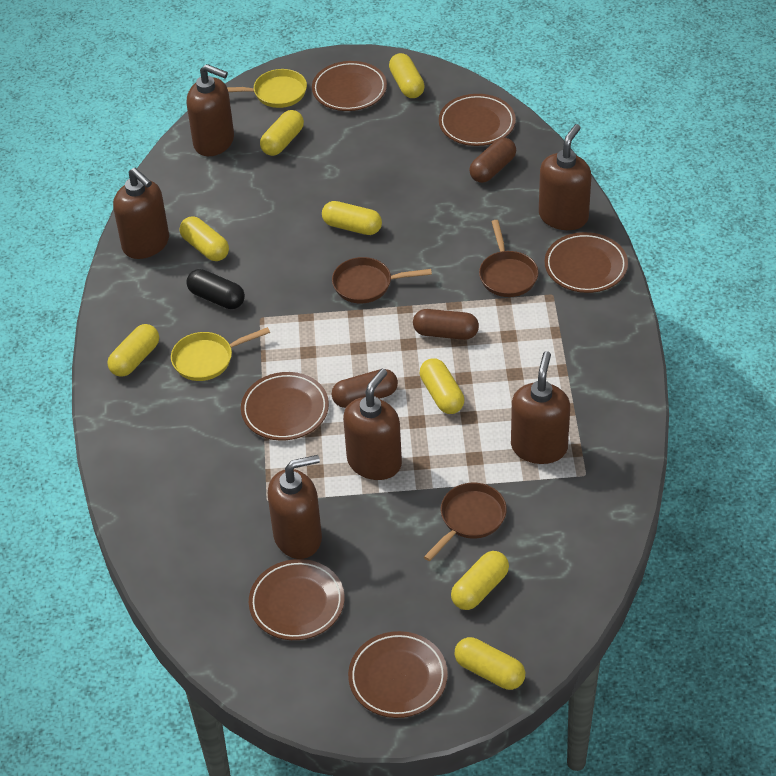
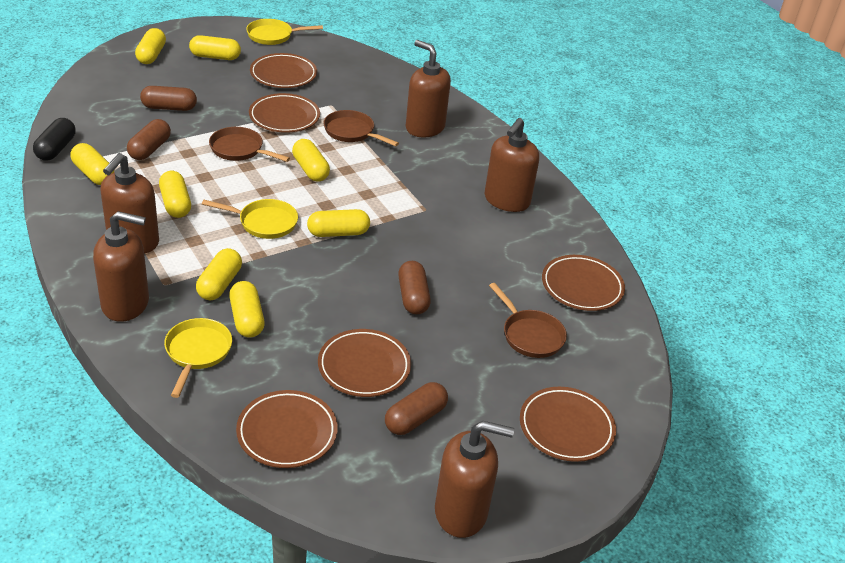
brown capsule: 3 -> 4
brown soap dispenser: 6 -> 5
yellow pan: 2 -> 3

